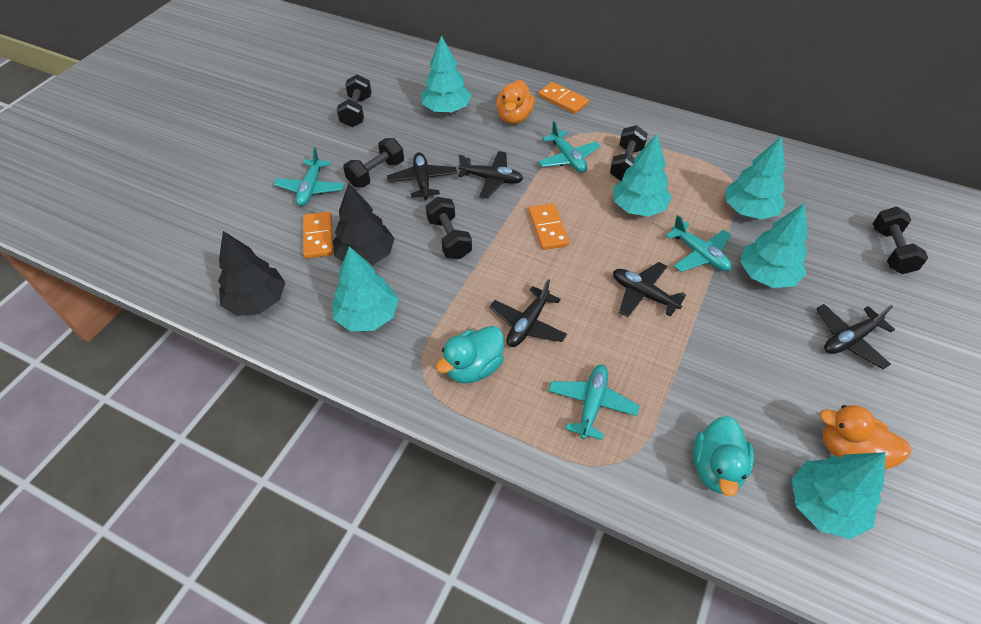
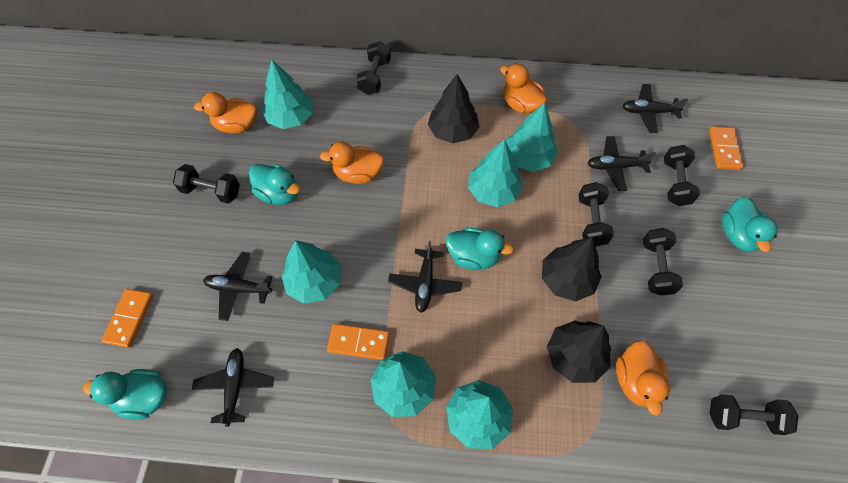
black dumbbell: 5 -> 6
black tree: 2 -> 3
orange duck: 2 -> 4
turquoise duck: 2 -> 4
turquoise plane: 4 -> 0

